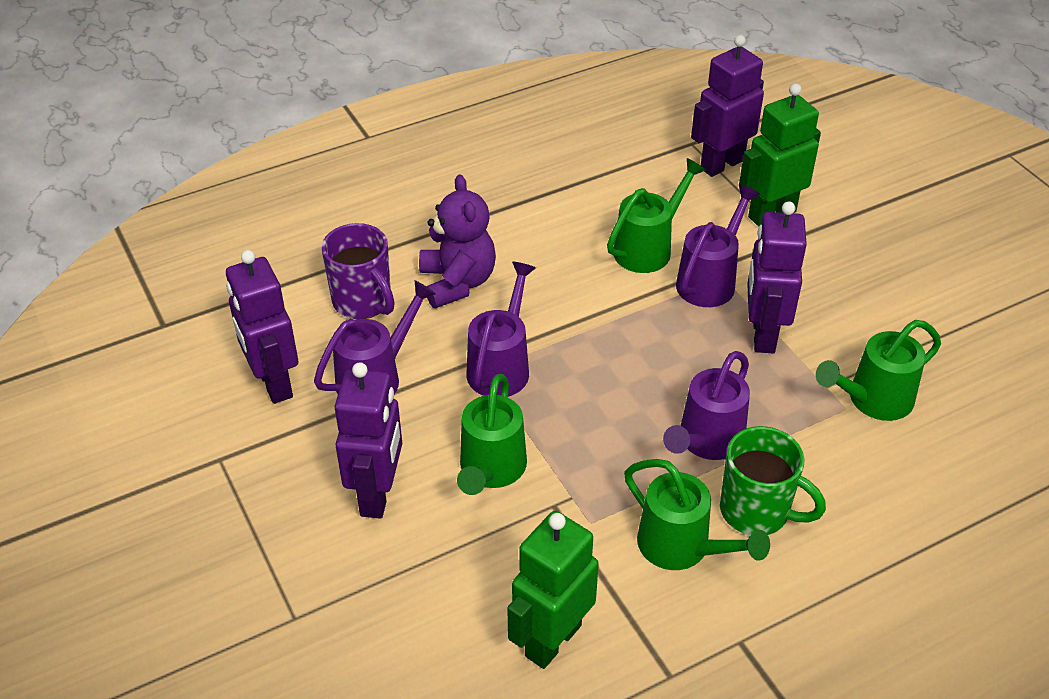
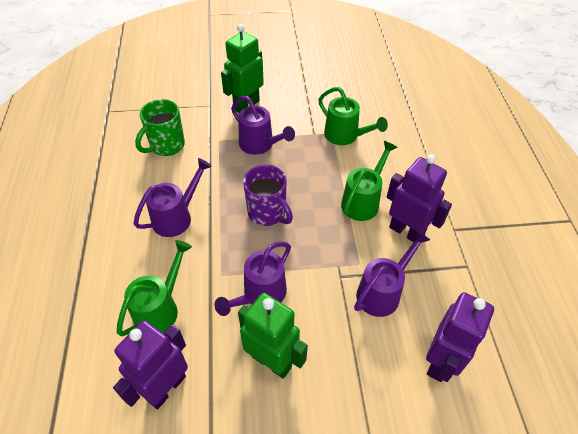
green watering can: 4 -> 3
purple robot: 4 -> 3
purple teddy bear: 1 -> 0

